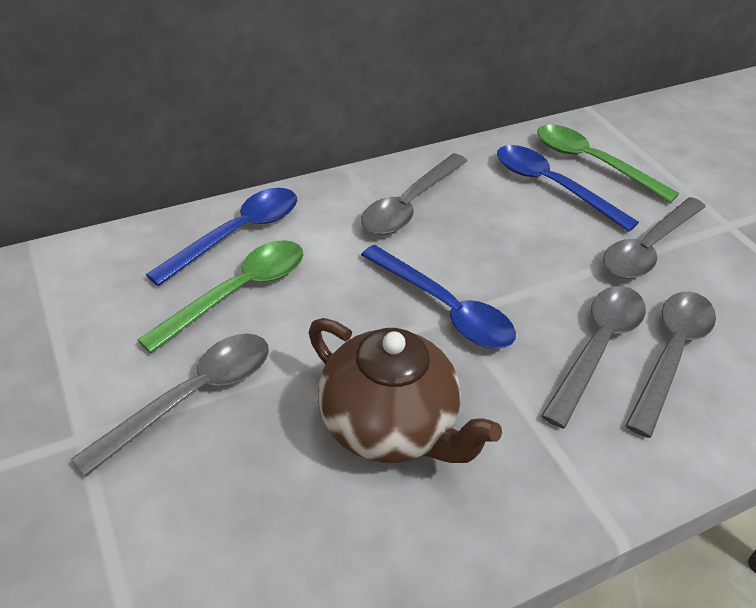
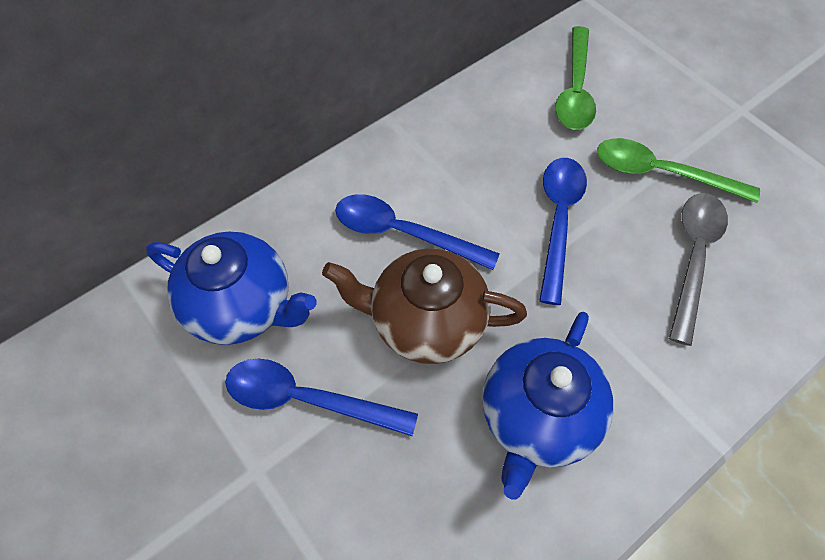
blue teapot: 0 -> 2
grey spoon: 5 -> 1

